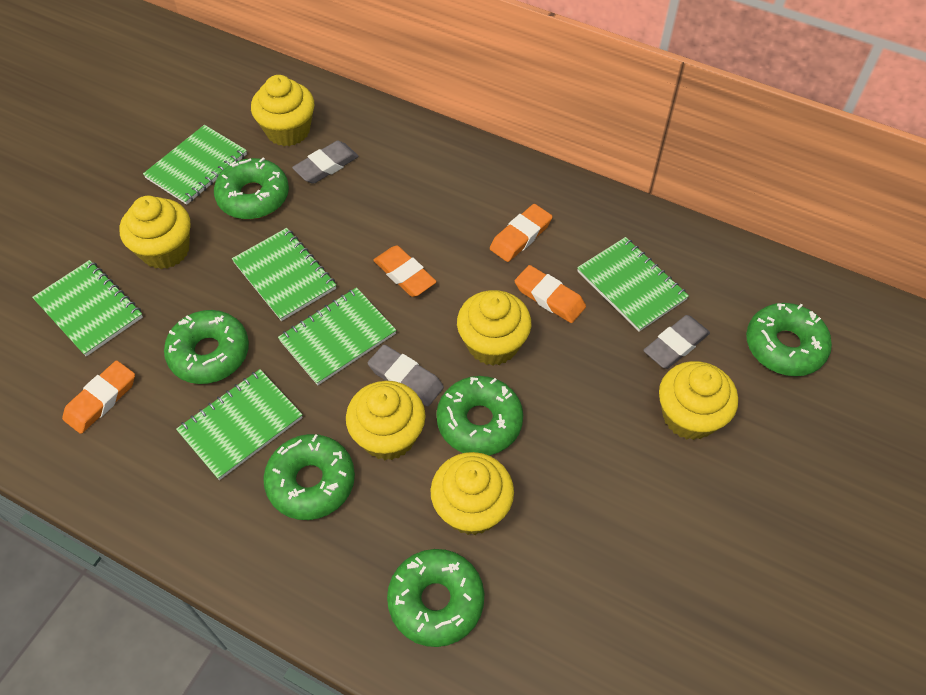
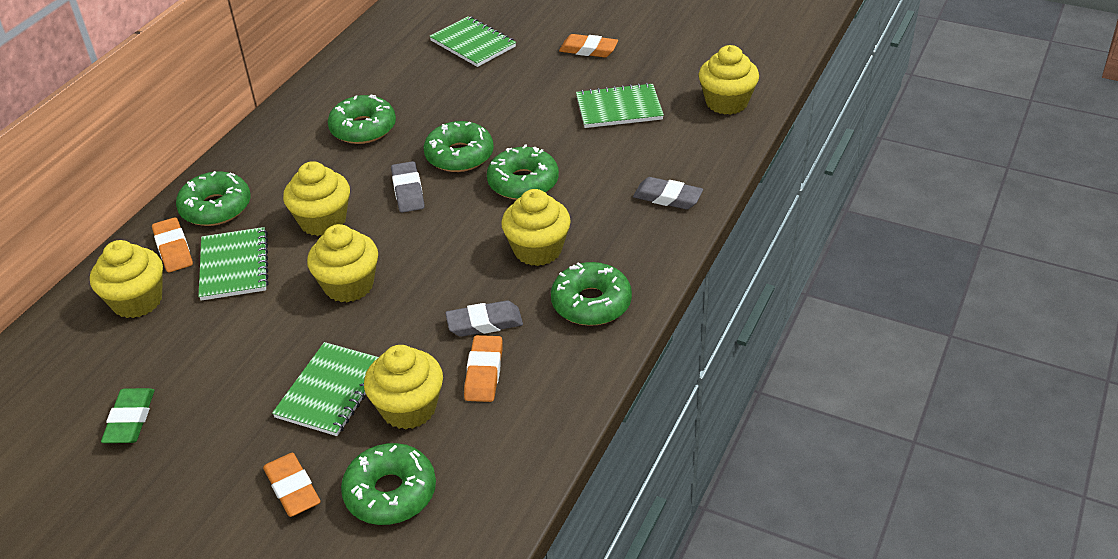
green eraser: 0 -> 1
green notebook: 6 -> 4

